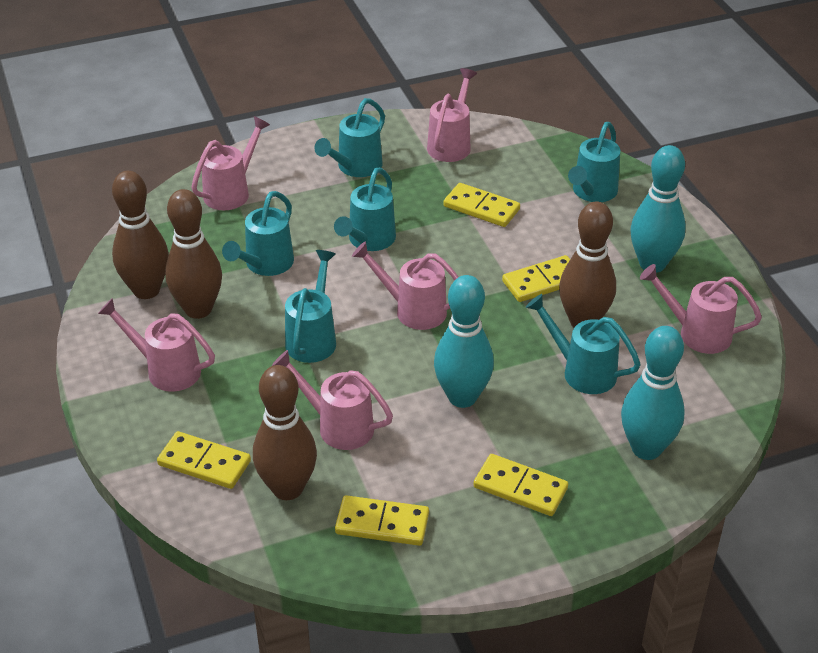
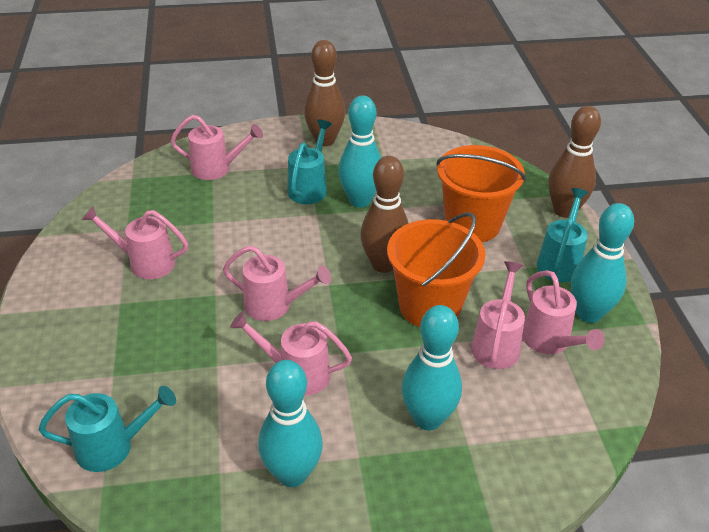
brown bowling pin: 4 -> 3
orange bucket: 0 -> 2
turquoise bowling pin: 3 -> 4
turquoise watering can: 6 -> 3
yellow domino: 5 -> 0

